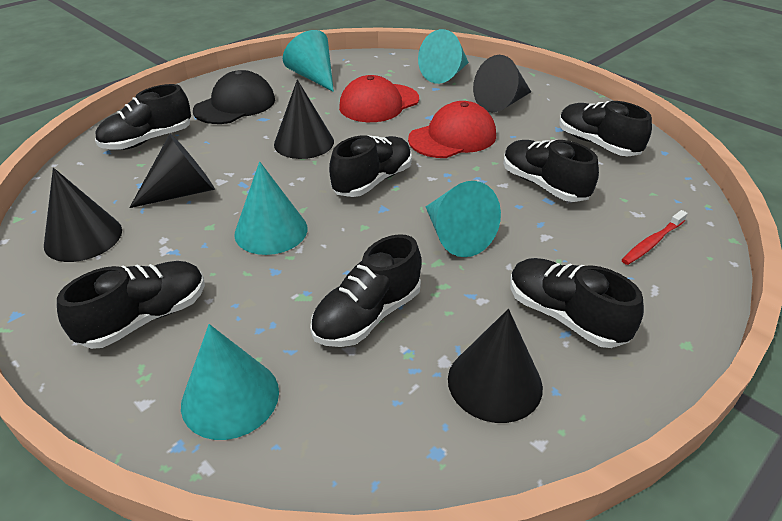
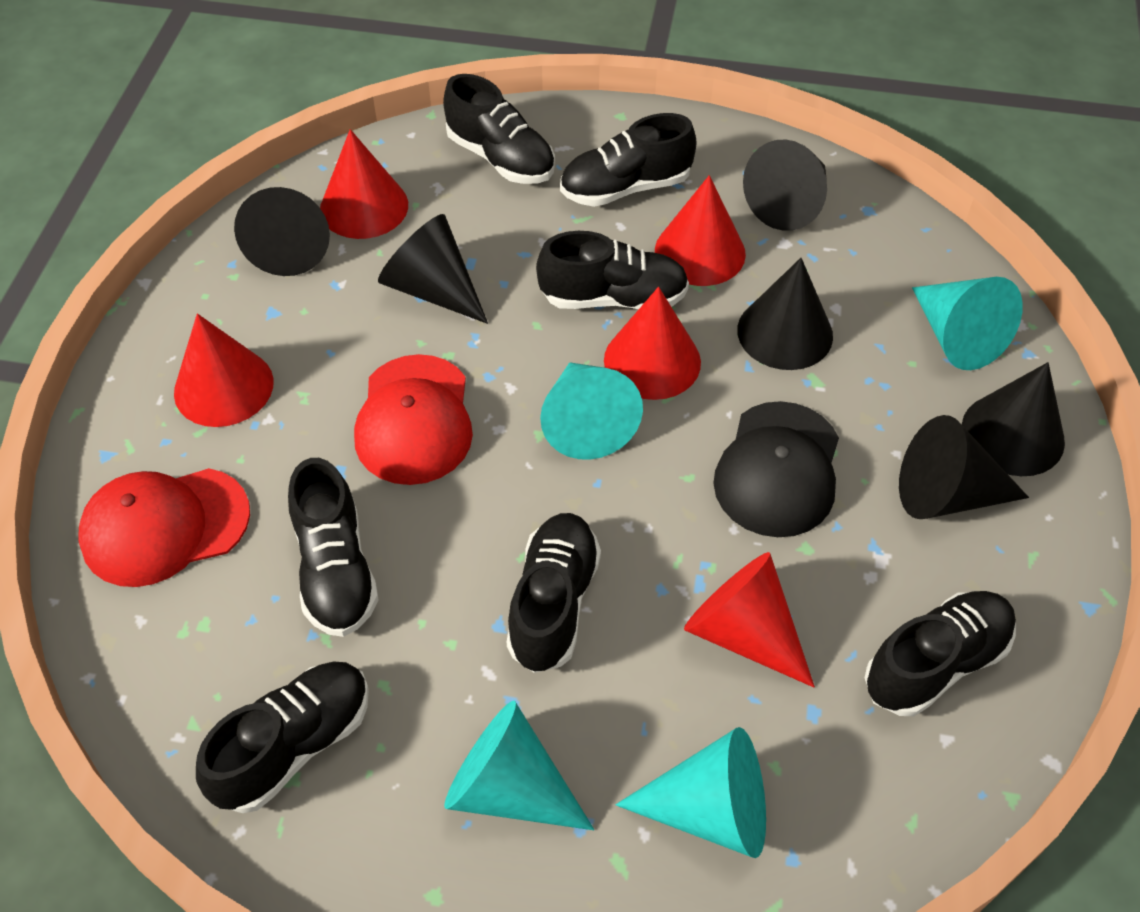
black cone: 5 -> 6
red cone: 0 -> 5
red toothbrush: 1 -> 0
turquoise cone: 5 -> 4

